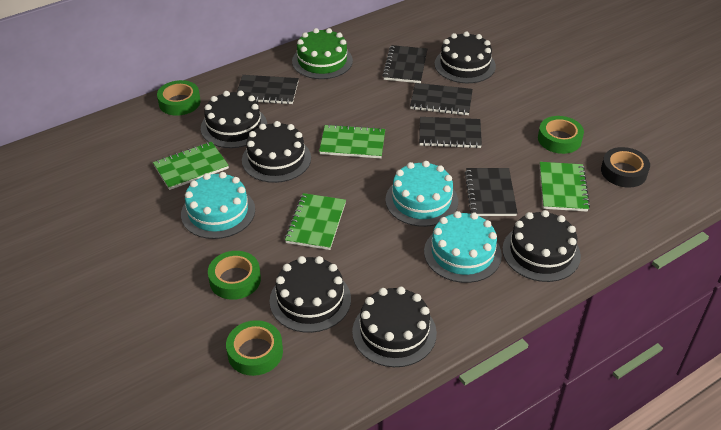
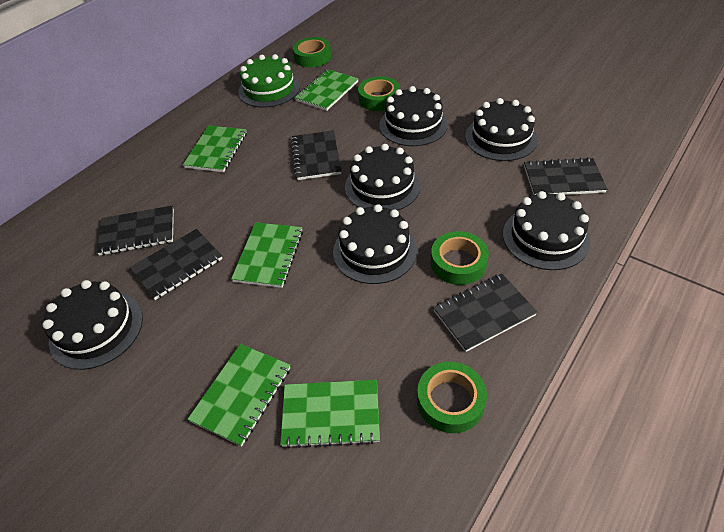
black tape: 1 -> 0
green notebook: 4 -> 5
turquoise cake: 3 -> 0

